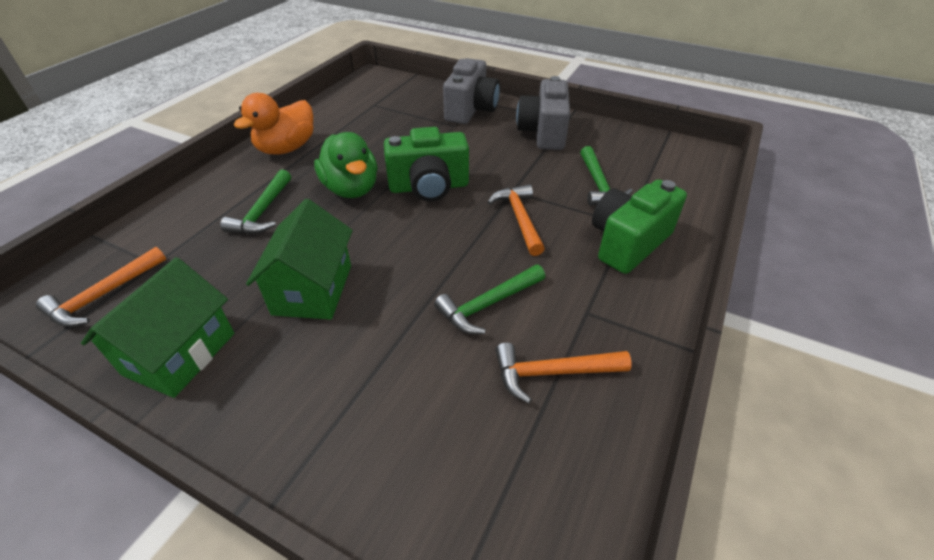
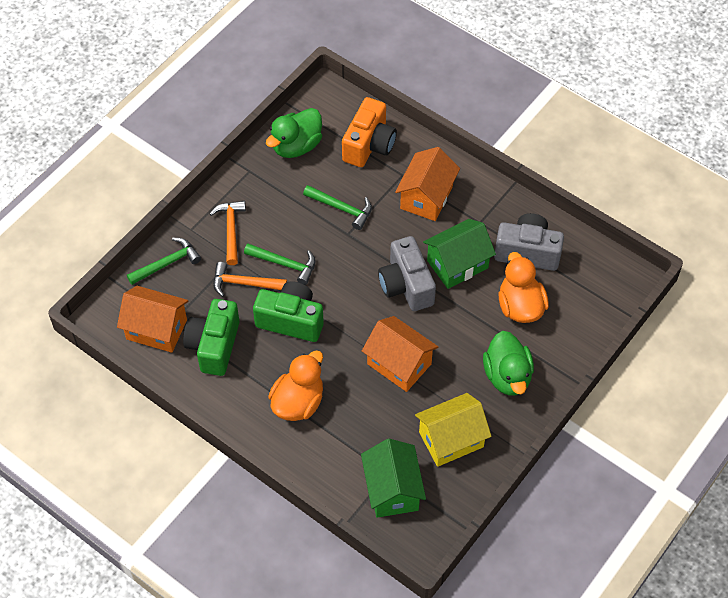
green duck: 1 -> 2
orange camera: 0 -> 1
orange duck: 1 -> 2
orange hammer: 3 -> 2
orange house: 0 -> 3
yellow house: 0 -> 1

